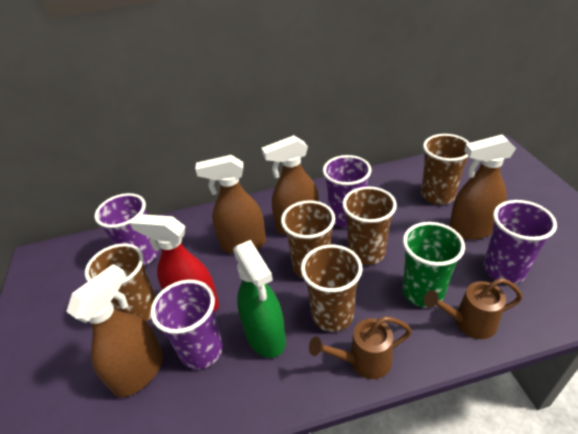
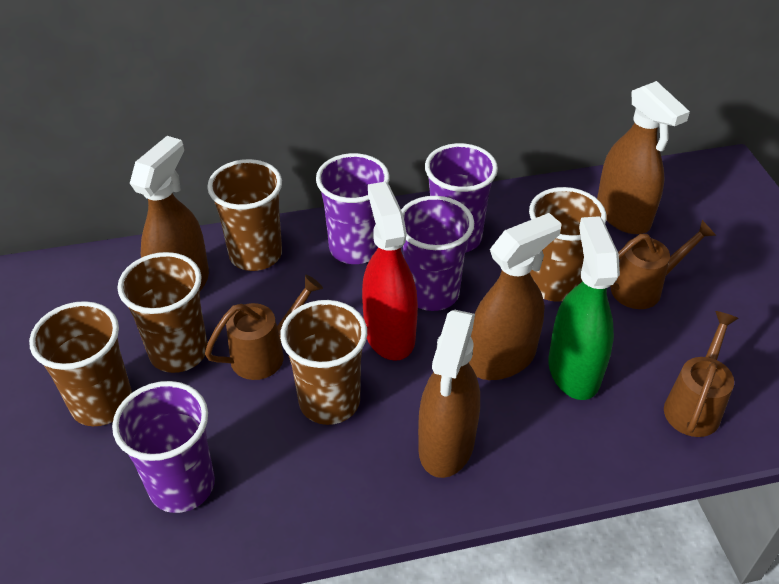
brown watering can: 2 -> 3
green cup: 1 -> 0

